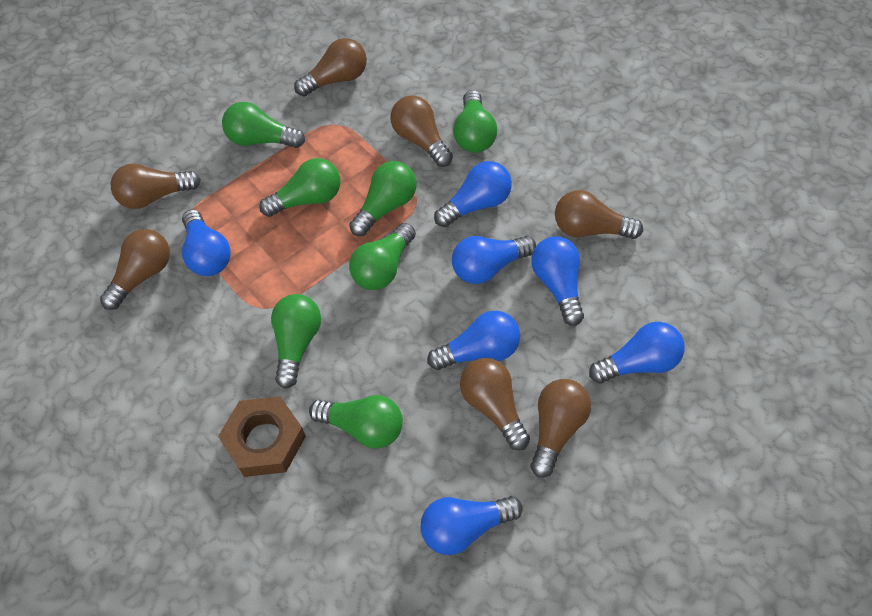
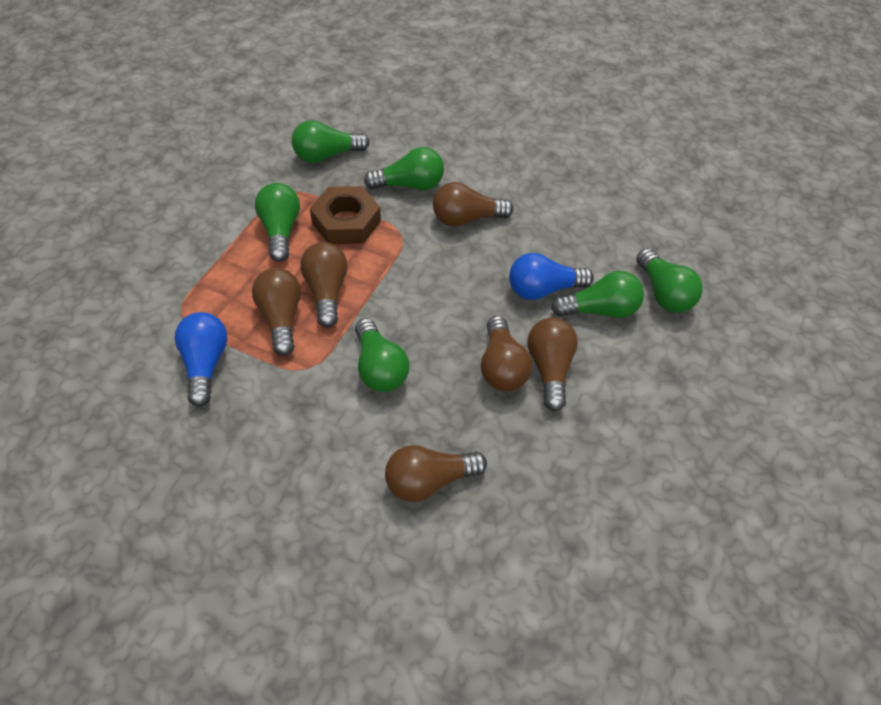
blue light bulb: 7 -> 2
brown light bulb: 7 -> 6
green light bulb: 7 -> 6

